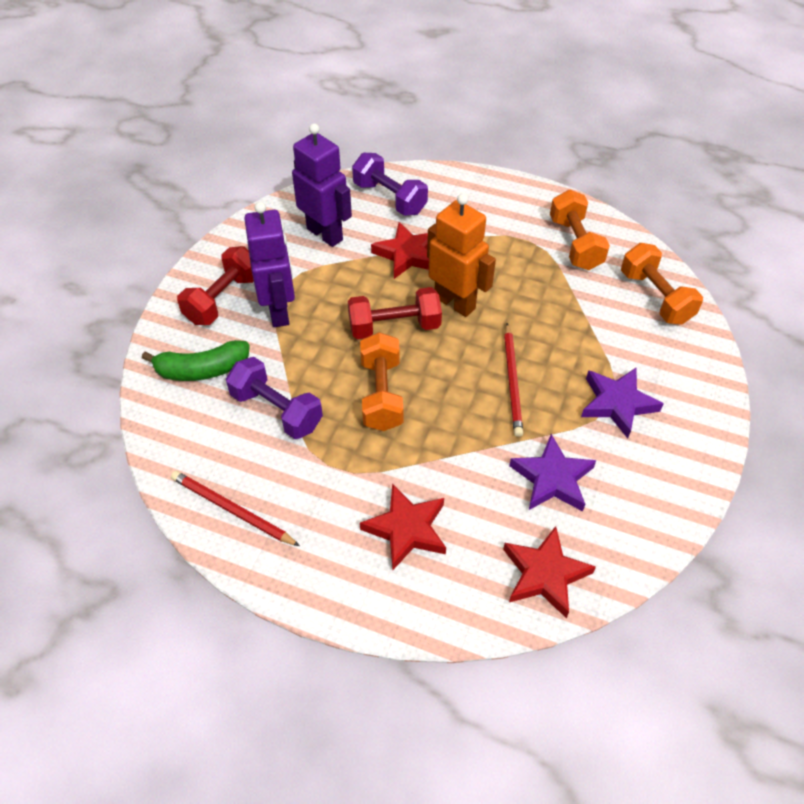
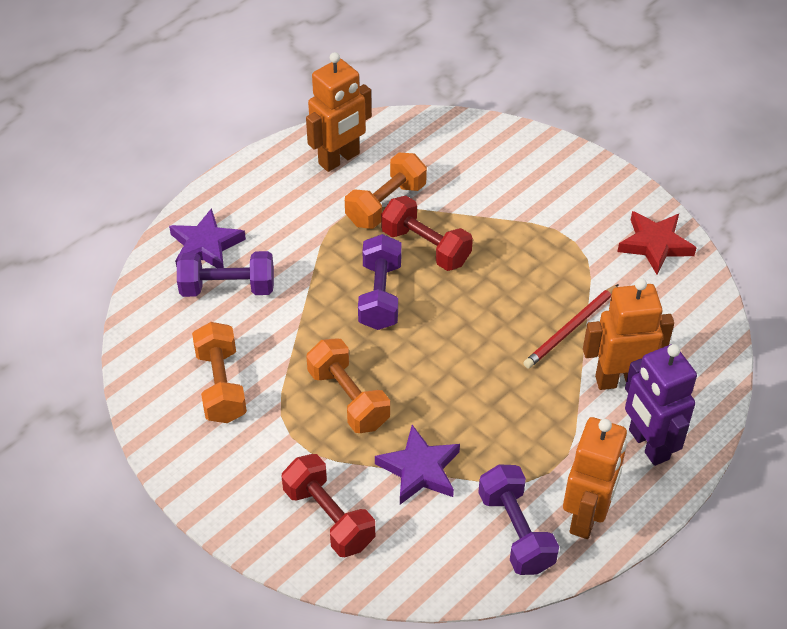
green banana: 1 -> 0
orange robot: 1 -> 3
purple dumbbell: 2 -> 3
purple robot: 2 -> 1
red pencil: 2 -> 1
red star: 3 -> 1

